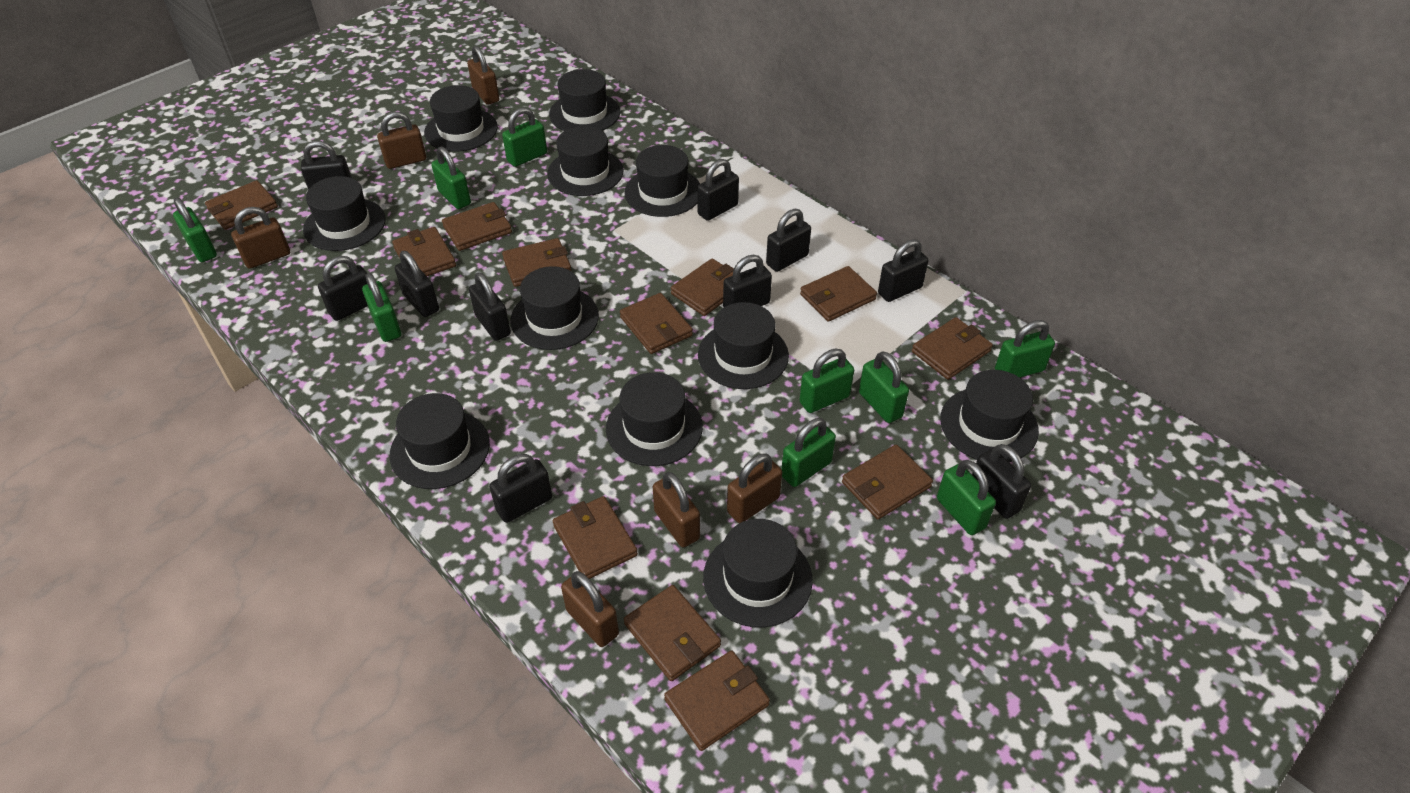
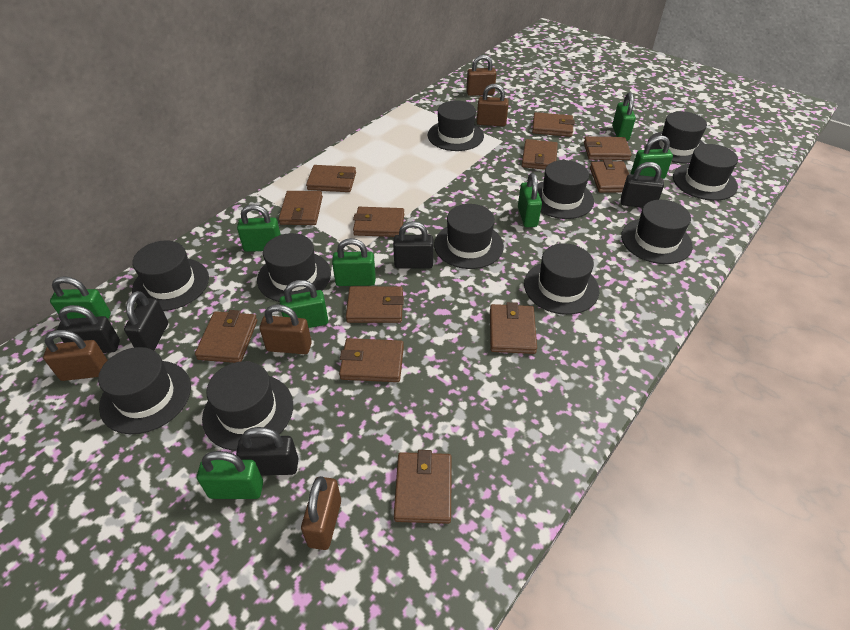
black padlock: 10 -> 5
brown padlock: 6 -> 5
green padlock: 9 -> 8

